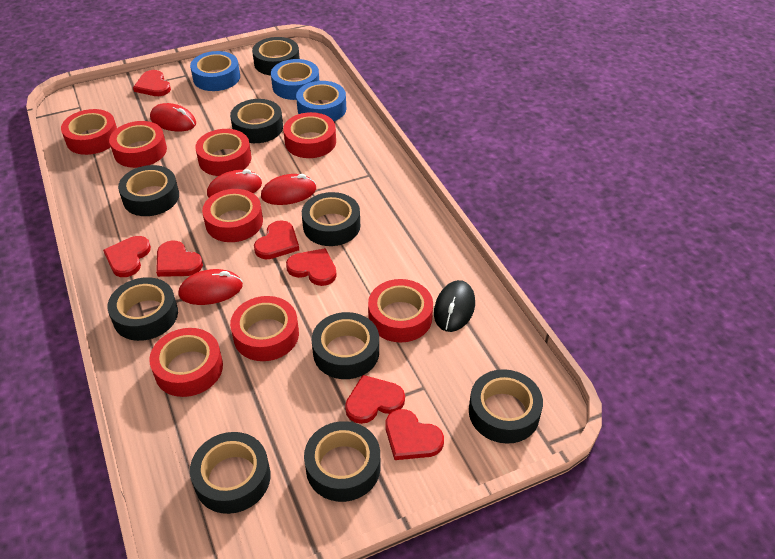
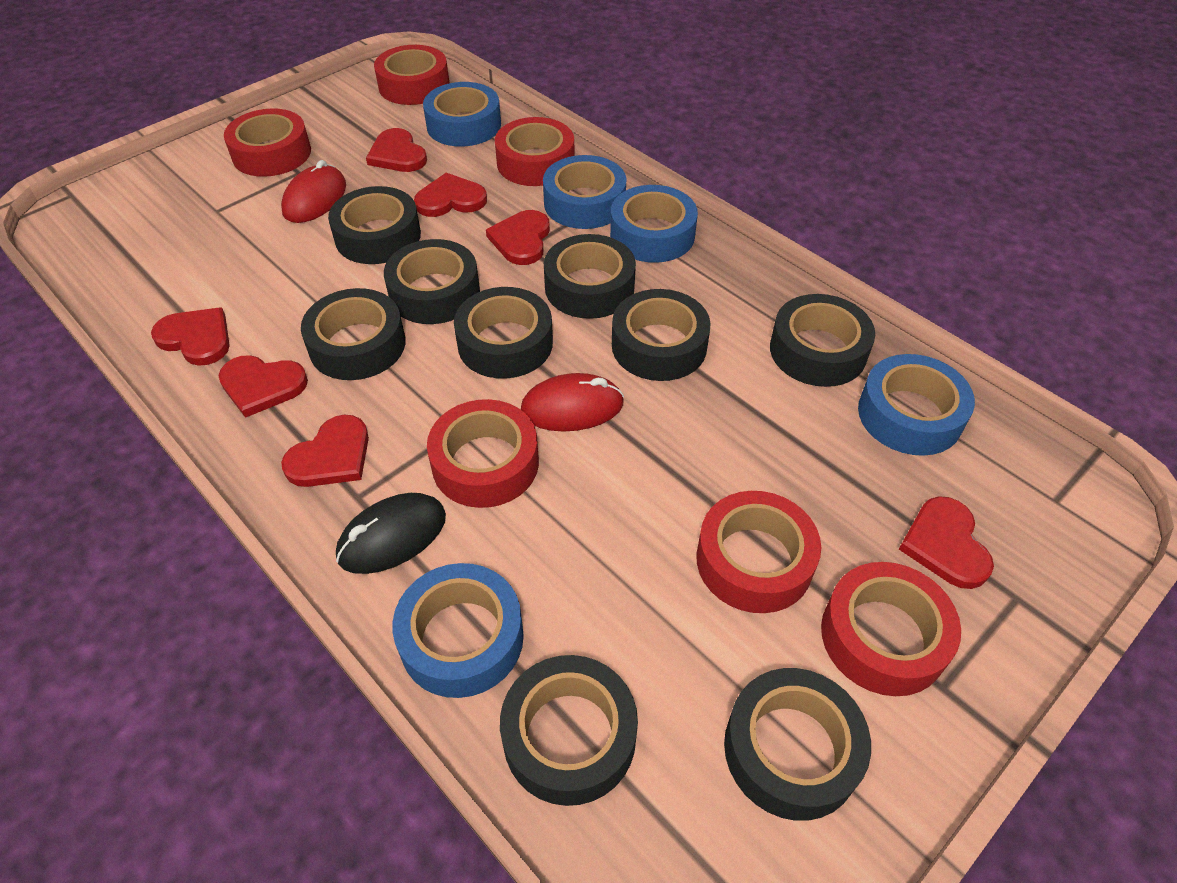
blue tape: 3 -> 5
red mouse: 4 -> 2
red tape: 8 -> 6

